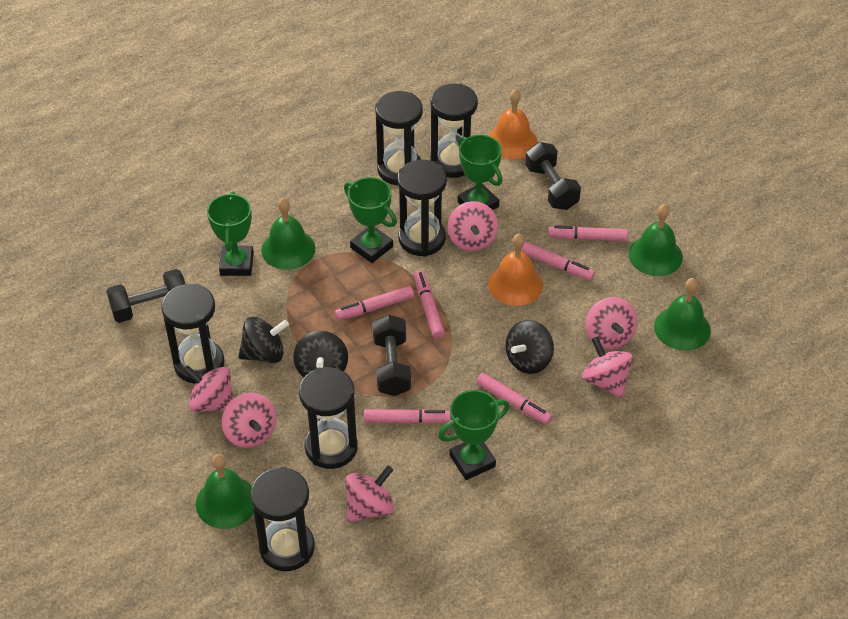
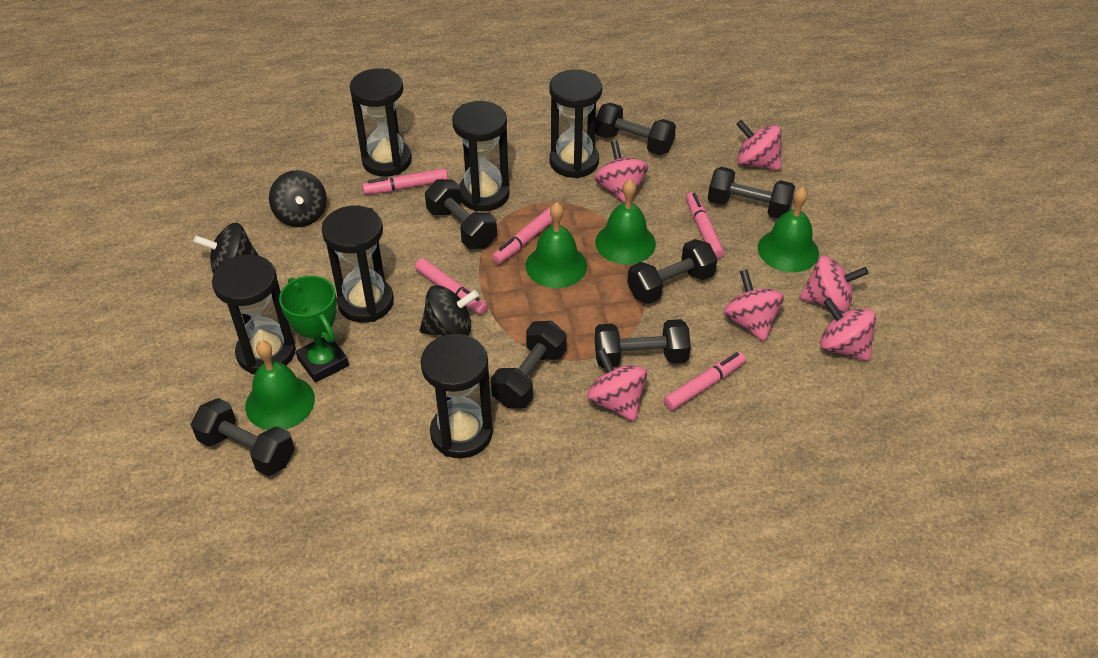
black dumbbell: 3 -> 7
green trophy: 4 -> 1
orange bell: 2 -> 0
pink marker: 6 -> 5

